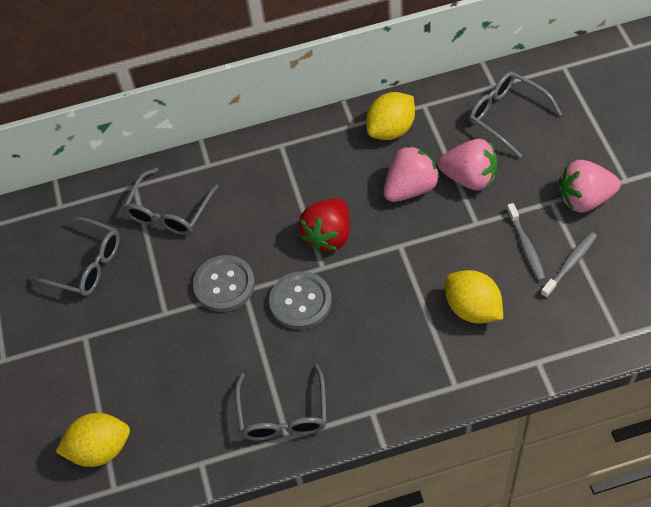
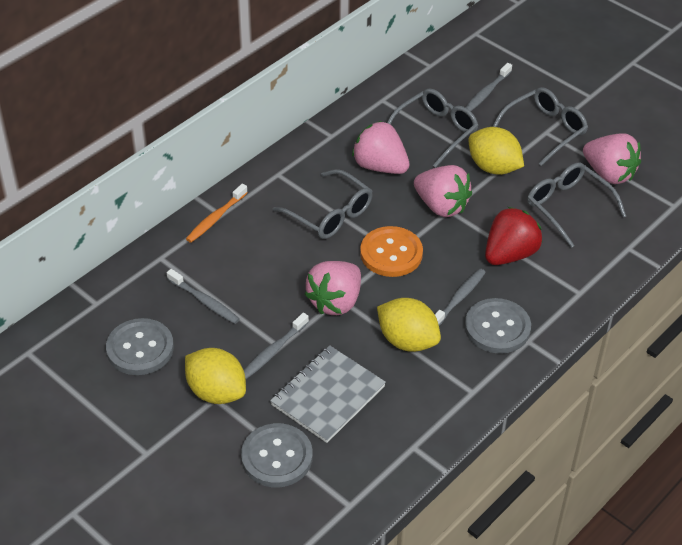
grey button: 2 -> 3
grey notebook: 0 -> 1
grey toothbrush: 2 -> 4
orange button: 0 -> 1
orange toothbrush: 0 -> 1
pink strawberry: 3 -> 4

